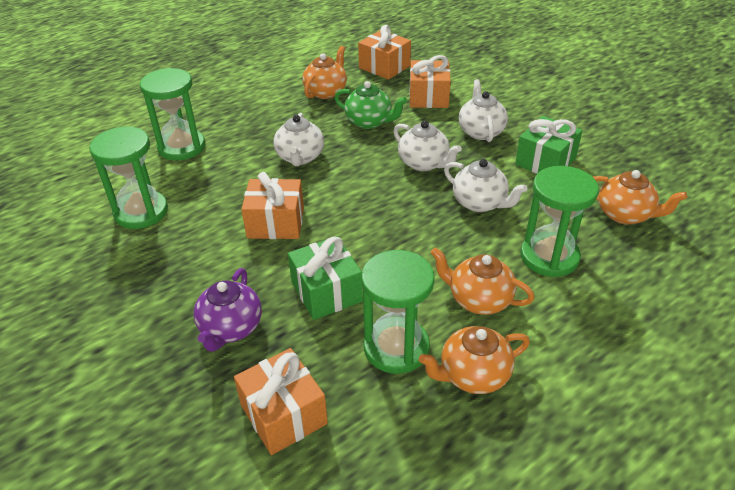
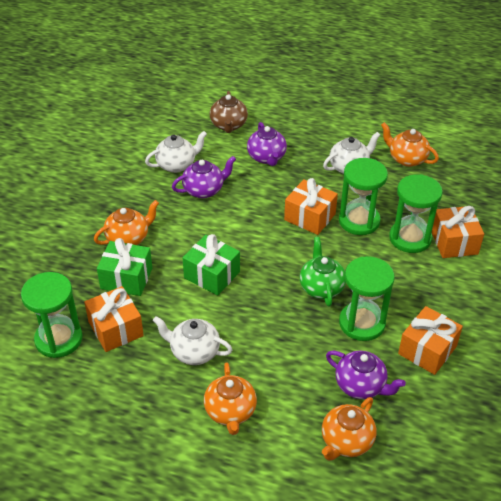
brown teapot: 0 -> 1
purple teapot: 1 -> 3
white teapot: 4 -> 3

